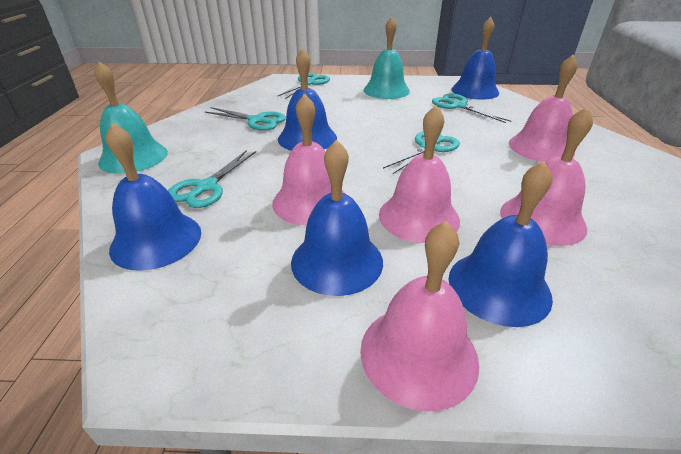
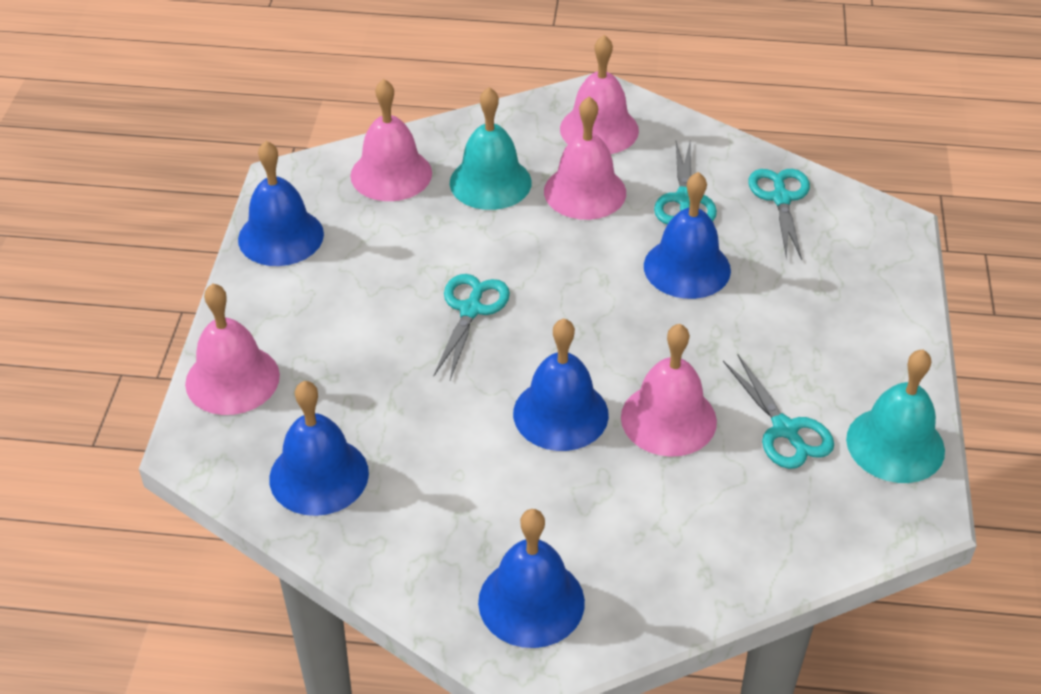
turquoise scissors: 5 -> 4

